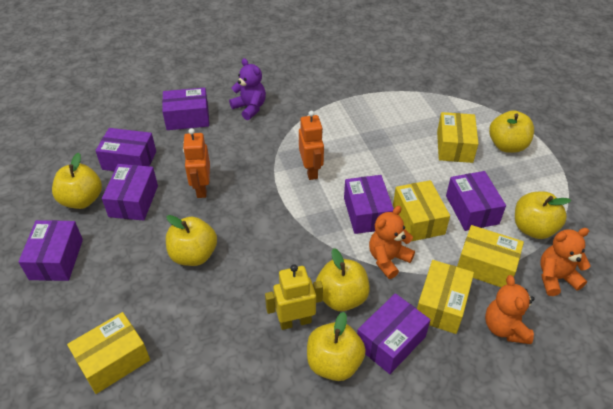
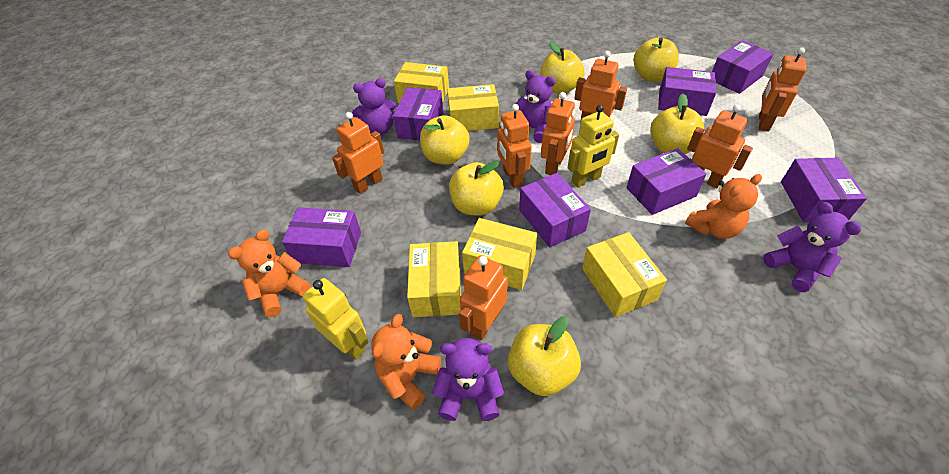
orange robot: 2 -> 7
purple teddy bear: 1 -> 4
yellow robot: 1 -> 2

